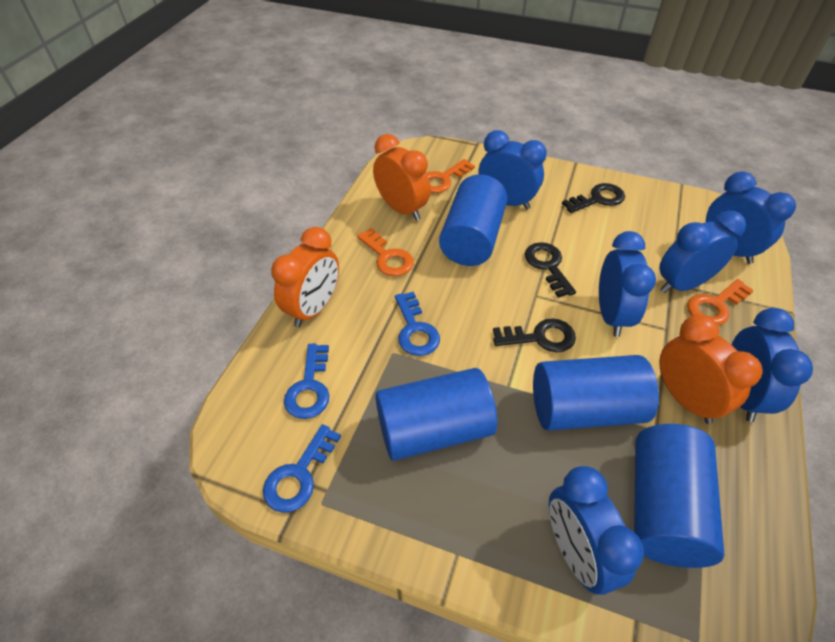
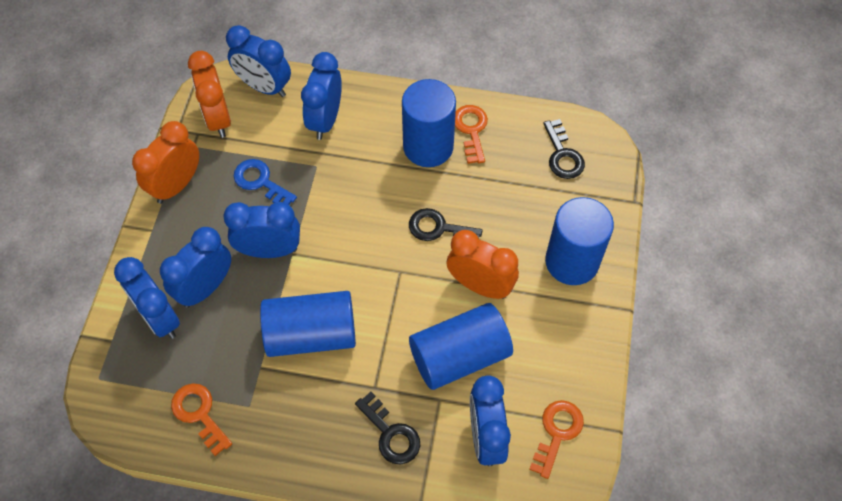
blue key: 3 -> 1

